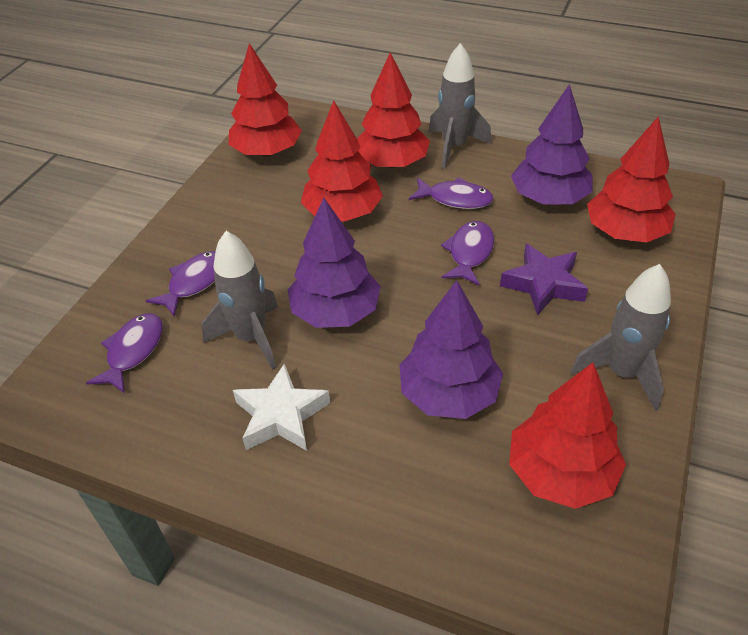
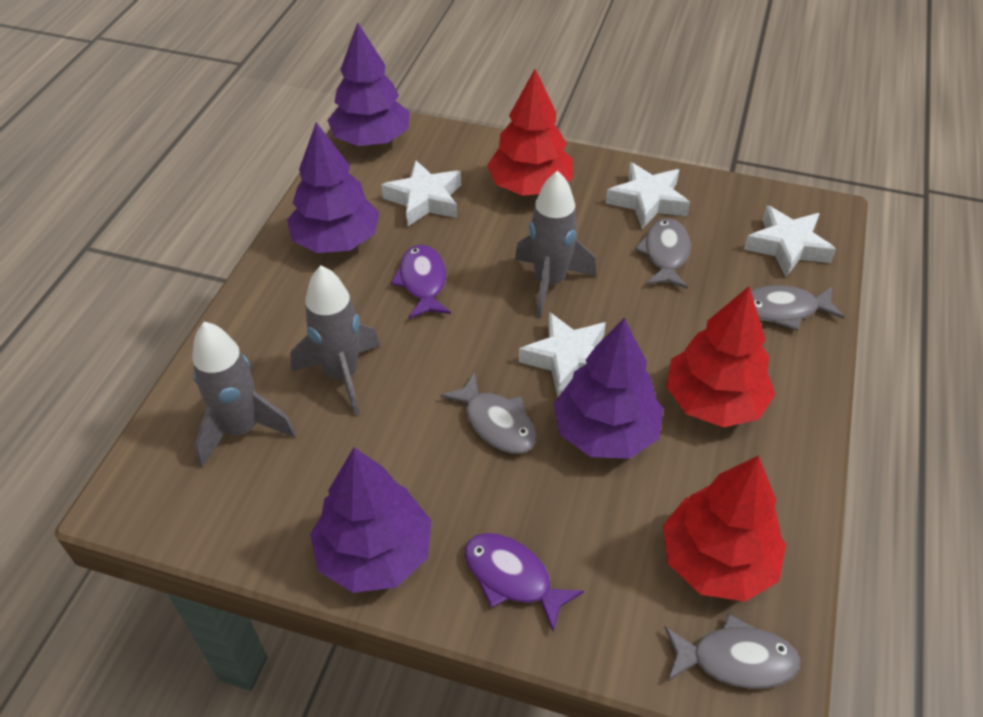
grey fish: 0 -> 4
purple fish: 4 -> 2
purple star: 1 -> 0
purple tree: 3 -> 4
red tree: 5 -> 3
white star: 1 -> 4

